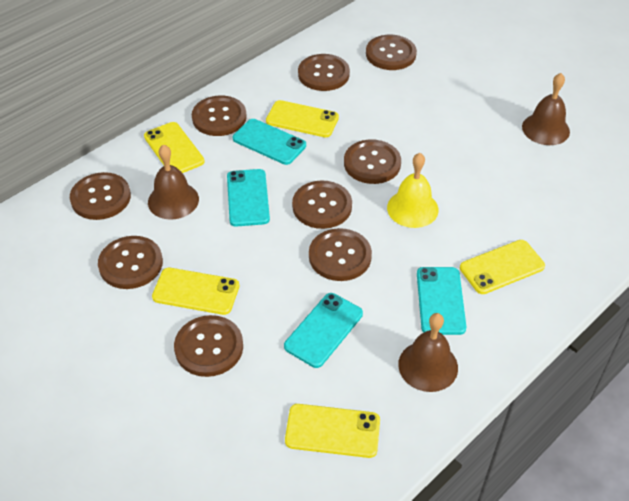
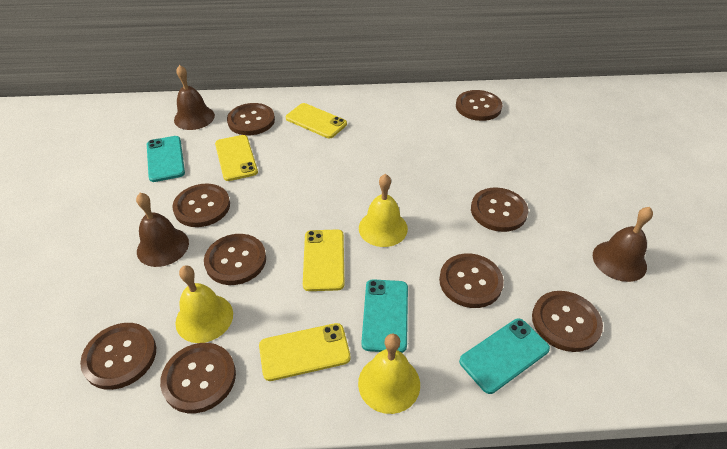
turquoise phone: 4 -> 3
yellow bell: 1 -> 3
yellow phone: 5 -> 4

